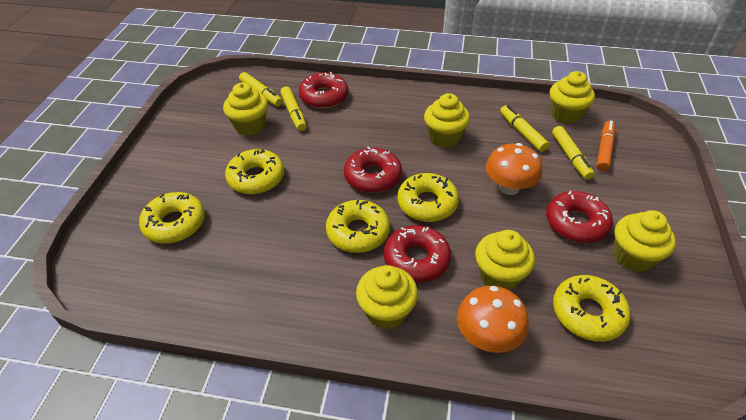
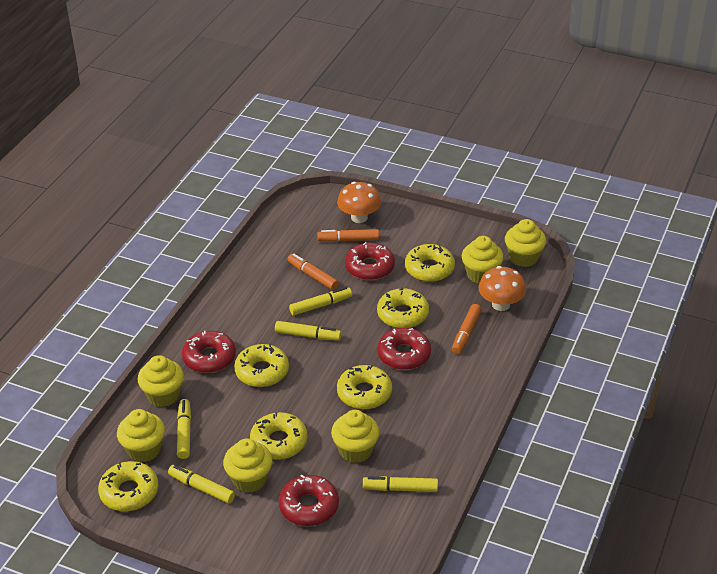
orange marker: 1 -> 3
yellow donut: 5 -> 6
yellow marker: 4 -> 5

